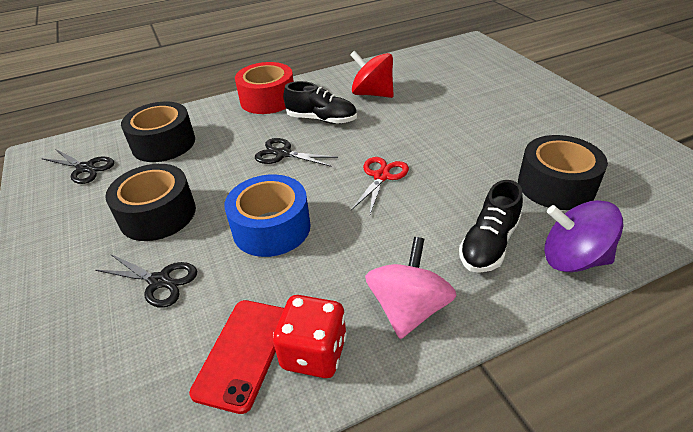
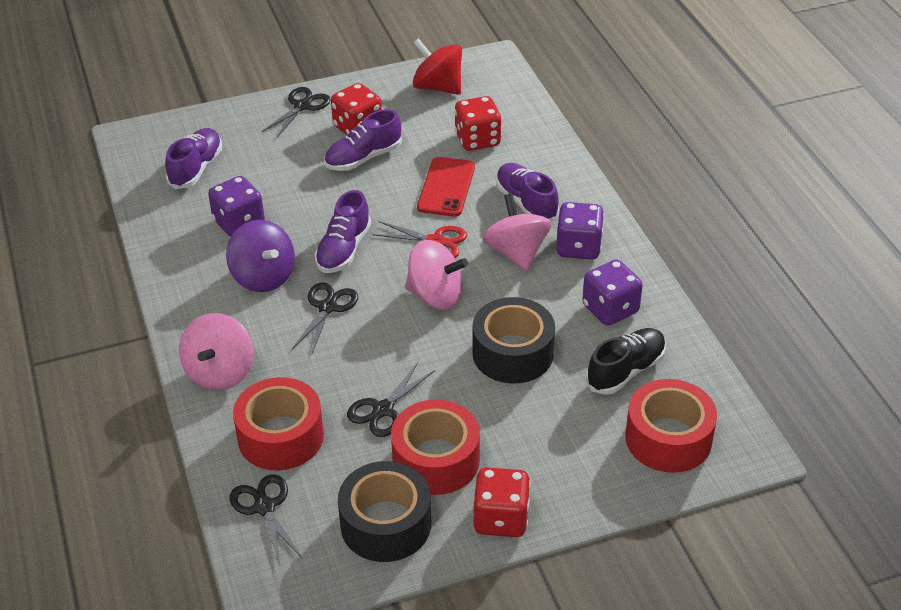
black scissors: 3 -> 4
black shoe: 2 -> 1
black tape: 3 -> 2
blue tape: 1 -> 0
pink spinning top: 1 -> 3
purple dice: 0 -> 3
purple shoe: 0 -> 4
red dice: 1 -> 3
red tape: 1 -> 3

